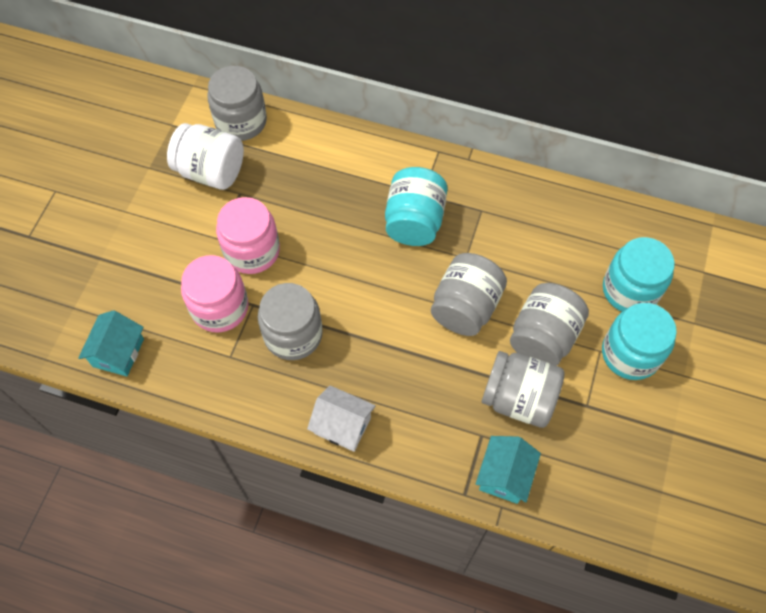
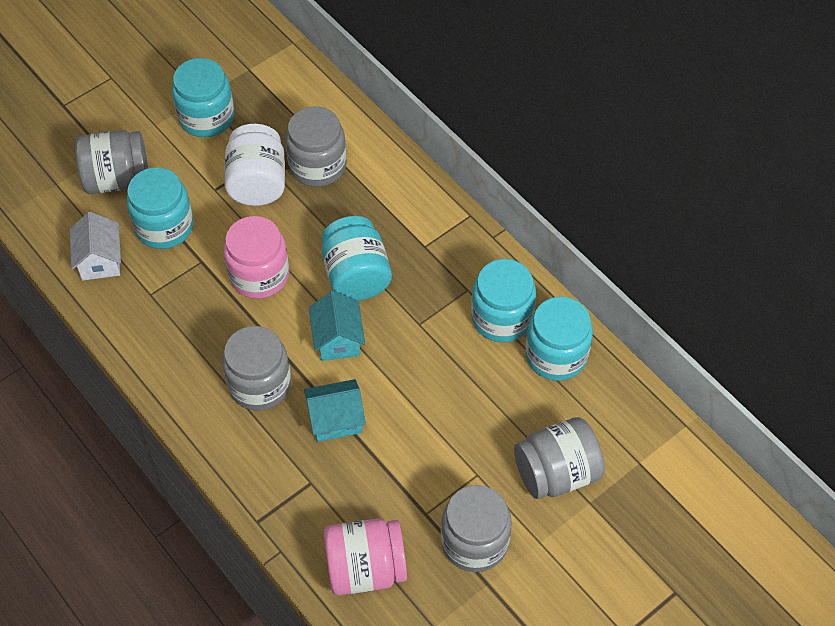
turquoise jar: 3 -> 5

